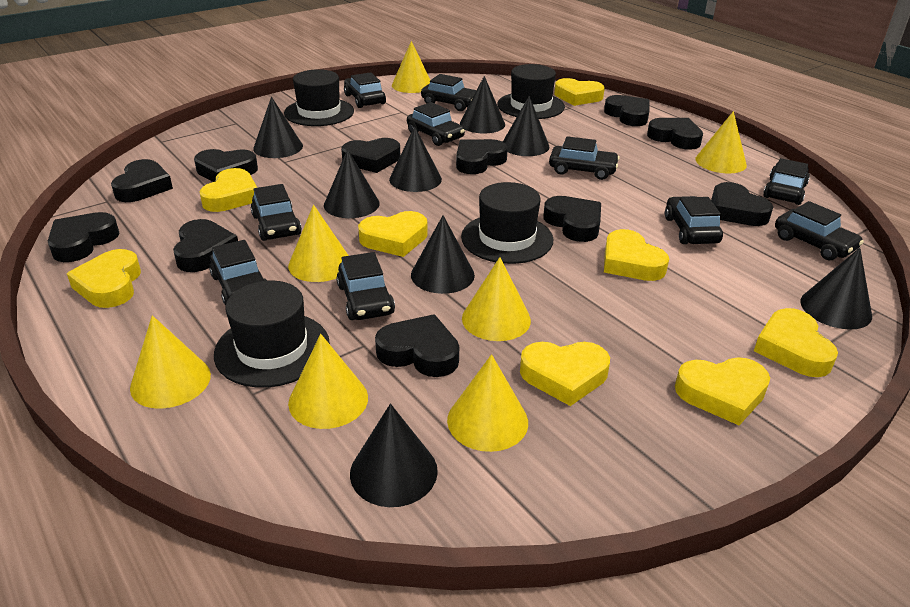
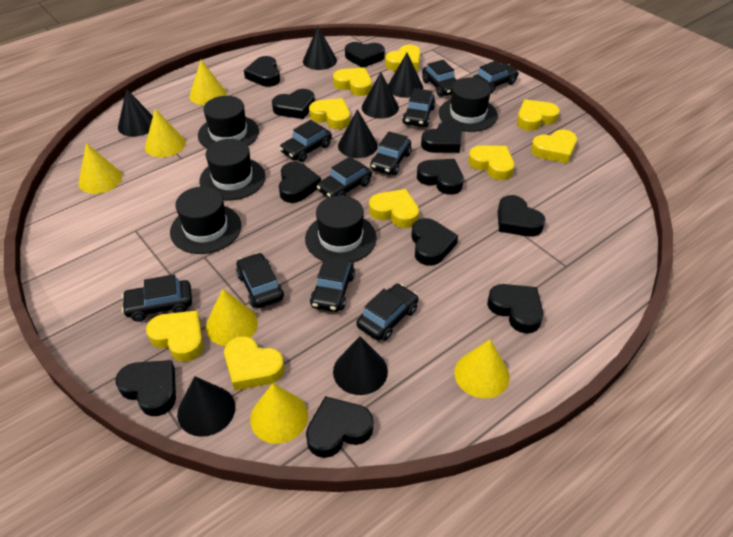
black cone: 8 -> 7
black hat: 4 -> 5
yellow cone: 7 -> 6
yellow heart: 8 -> 9

